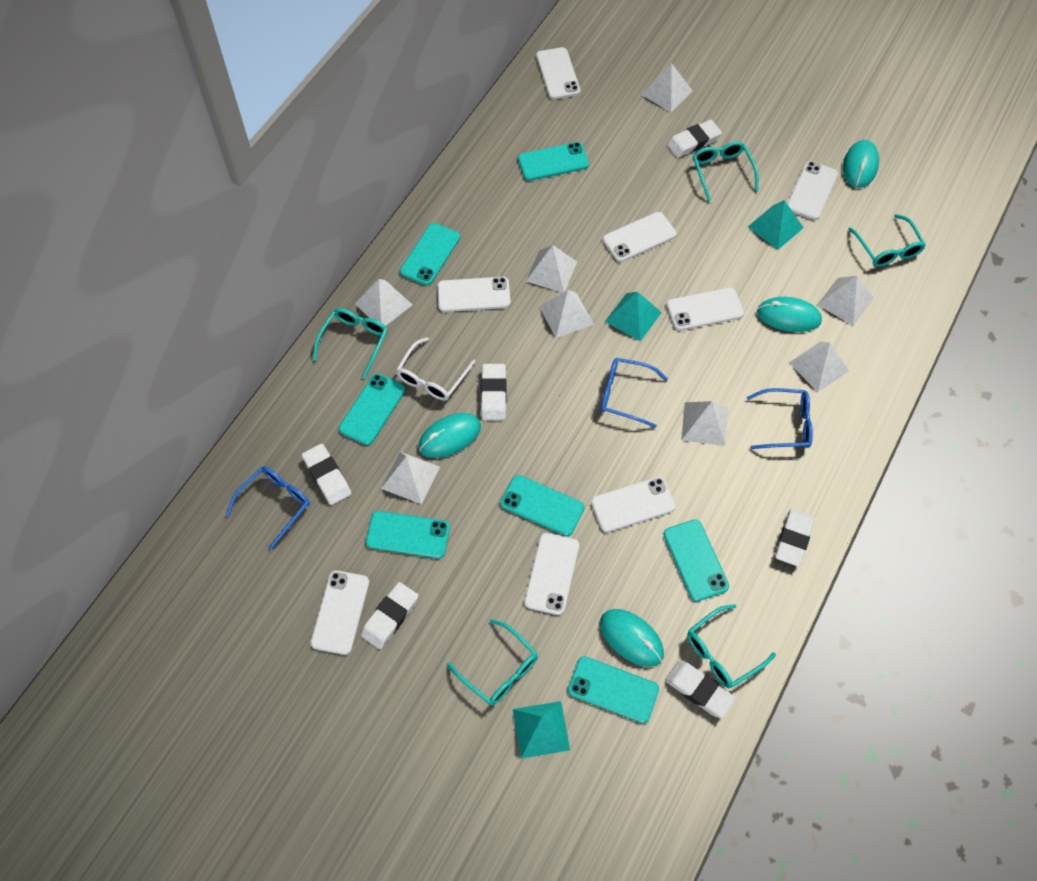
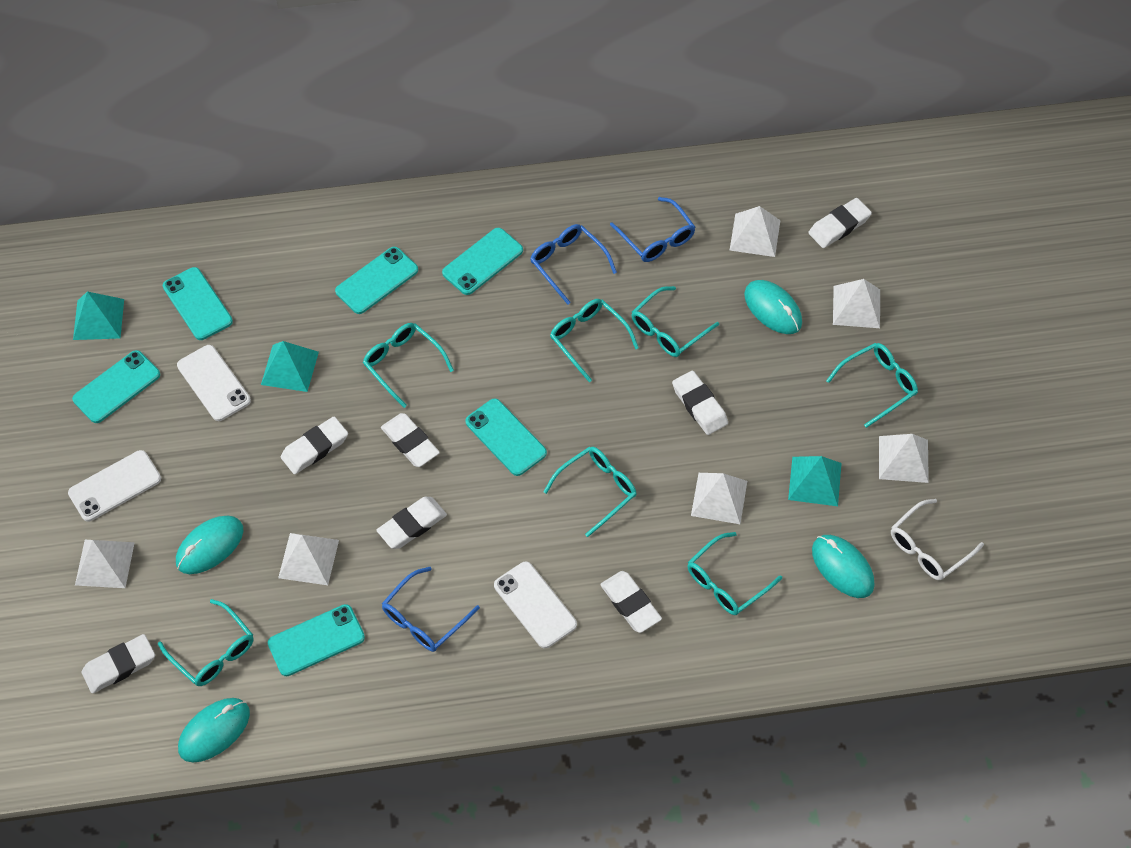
turquoise glasses: 5 -> 7
turquoise phone: 7 -> 6
white eraser: 6 -> 7
white phone: 8 -> 3
white pyramid: 8 -> 6

